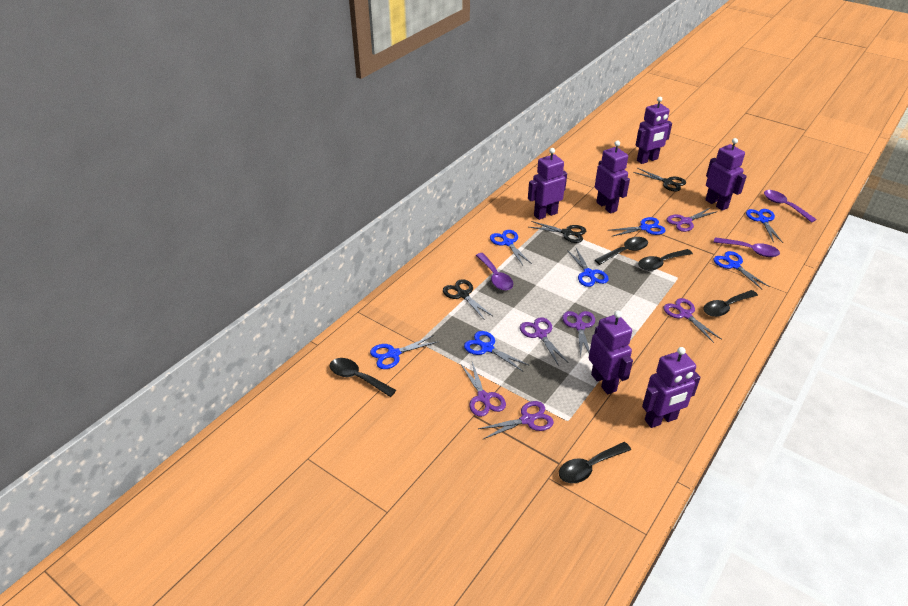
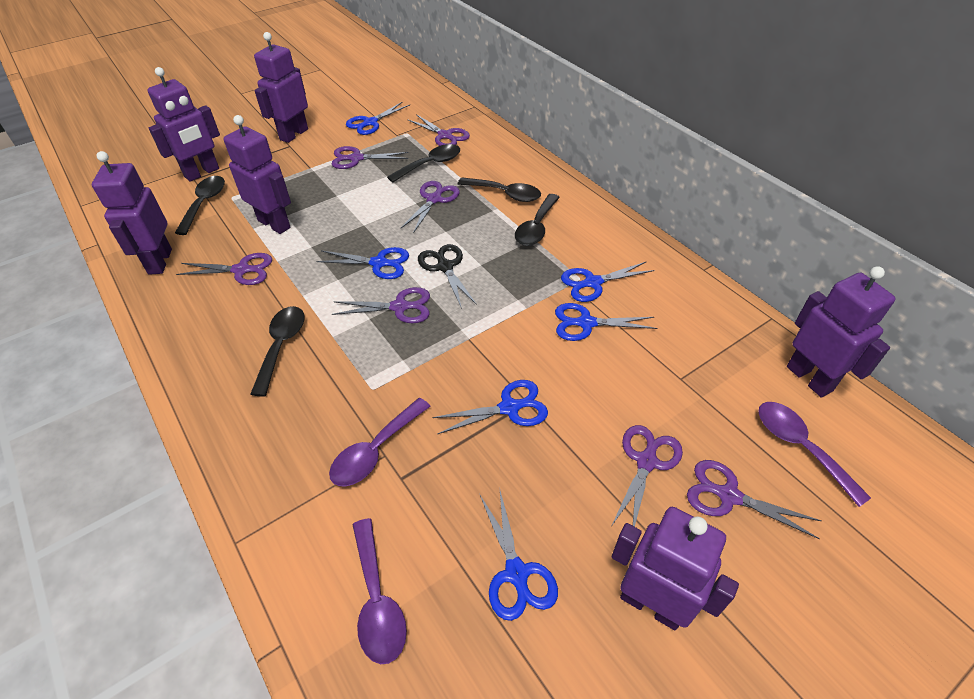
black scissors: 3 -> 1
blue scissors: 7 -> 6
purple scissors: 6 -> 7

